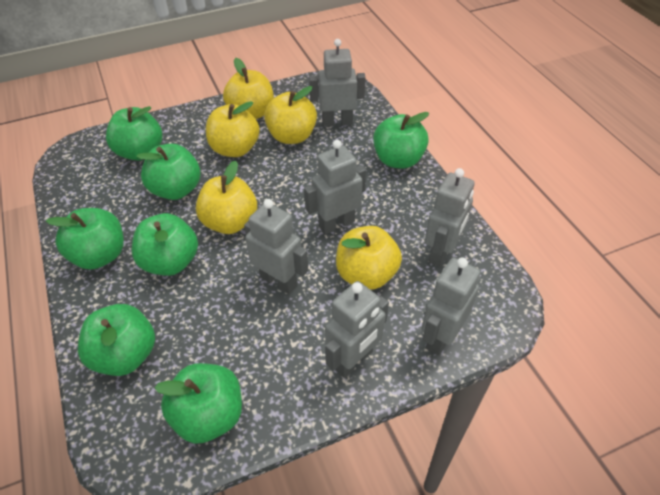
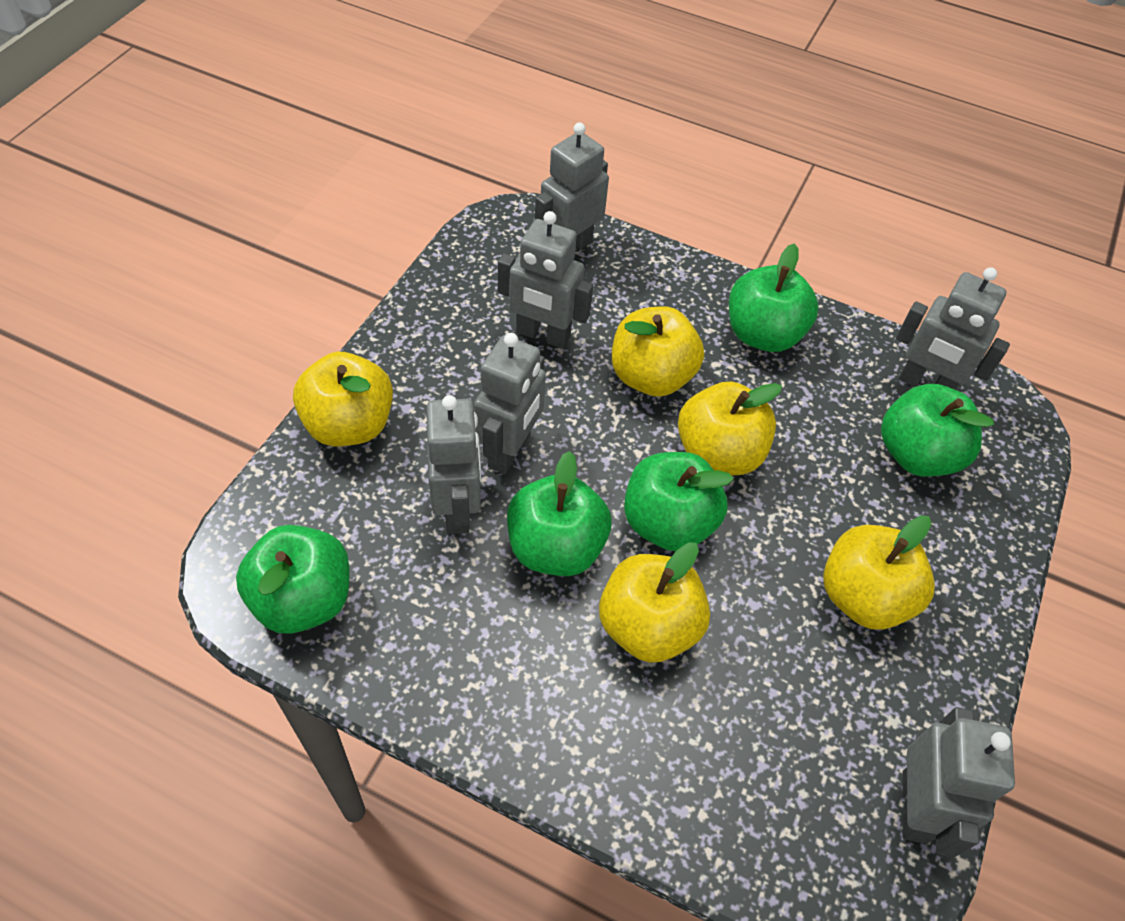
green apple: 7 -> 5

